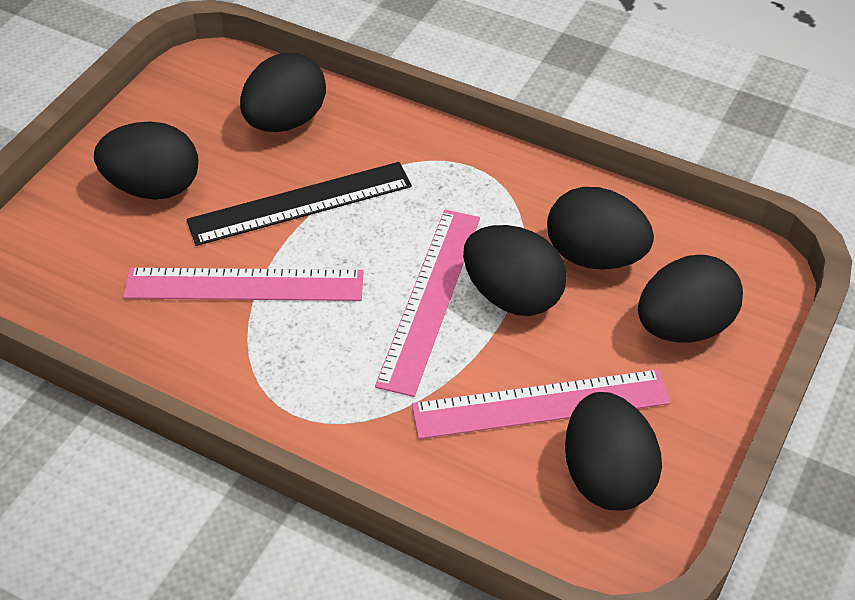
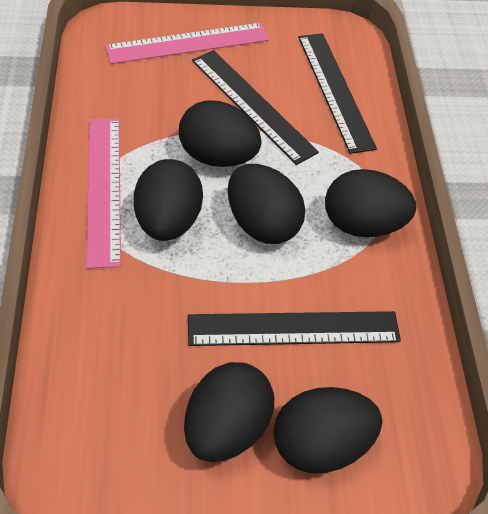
black ruler: 1 -> 3
pink ruler: 3 -> 2

